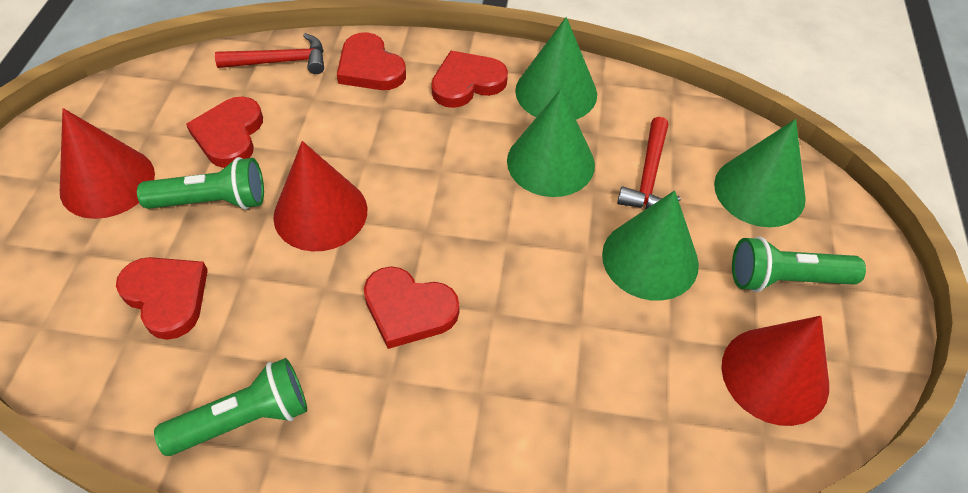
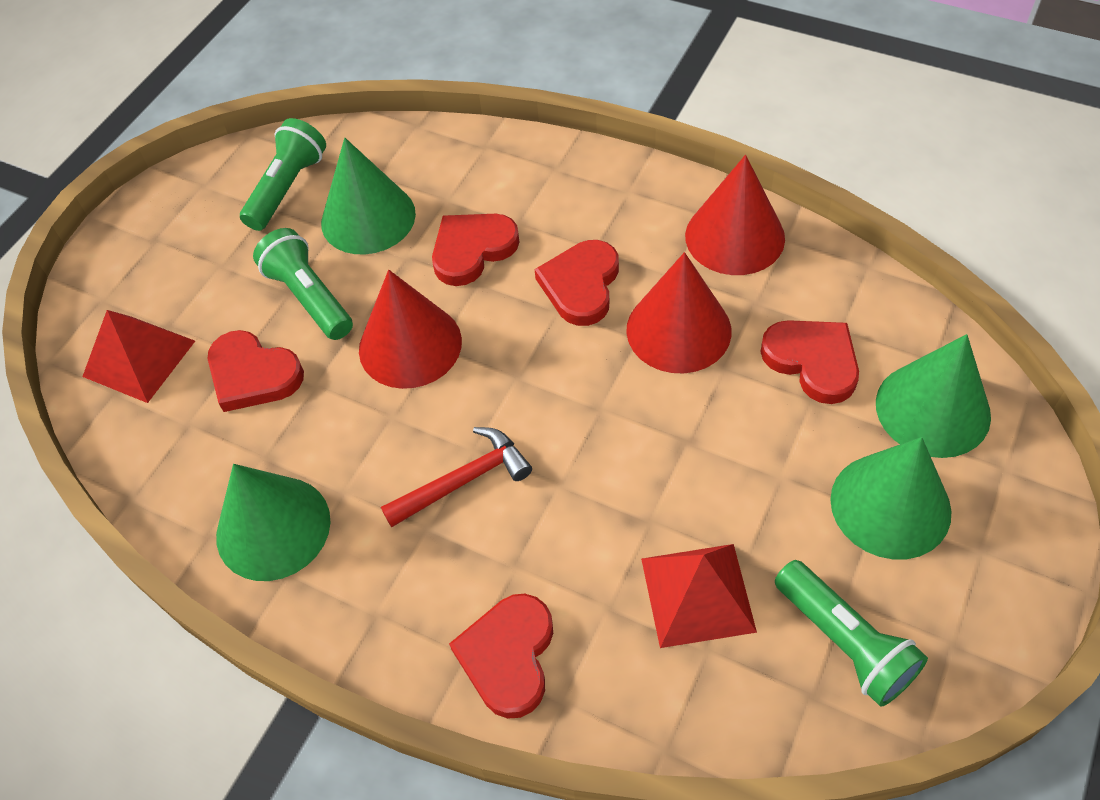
red hammer: 2 -> 1
red pyramid: 0 -> 2

